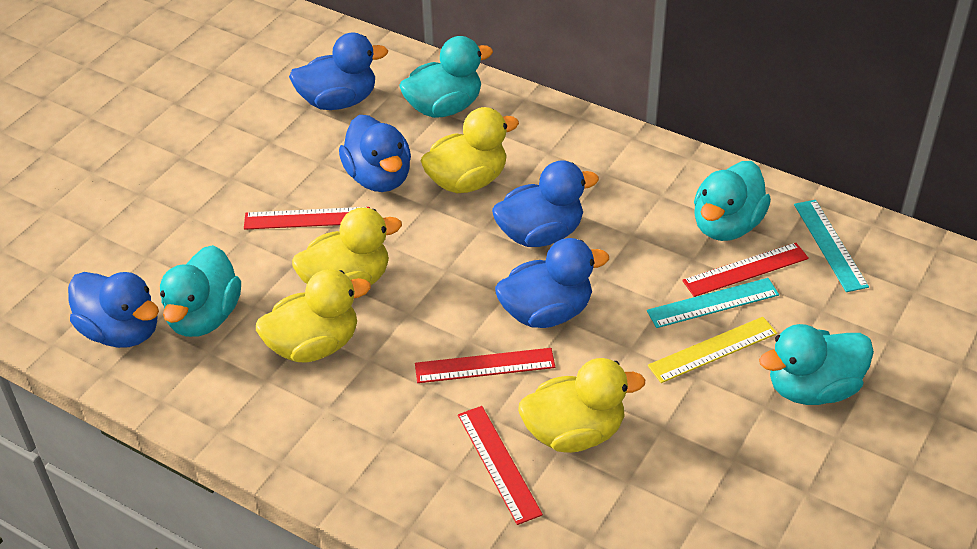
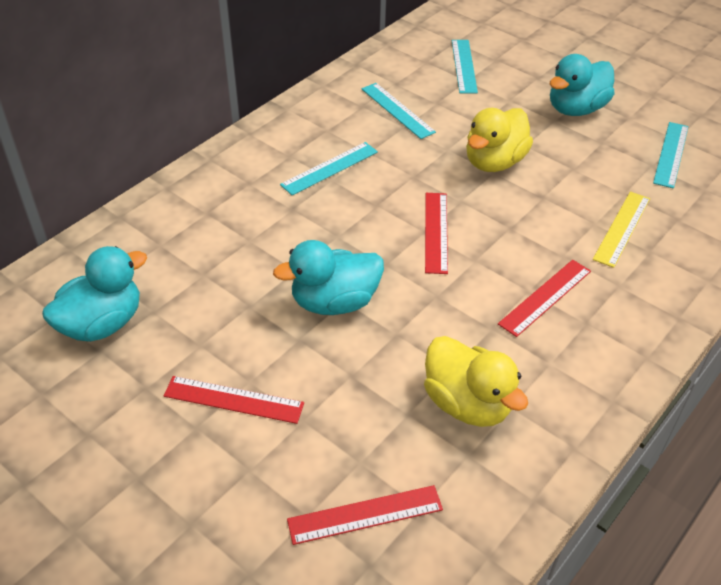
blue duck: 5 -> 0
turquoise duck: 4 -> 3
turquoise ruler: 2 -> 4
yellow duck: 4 -> 2

